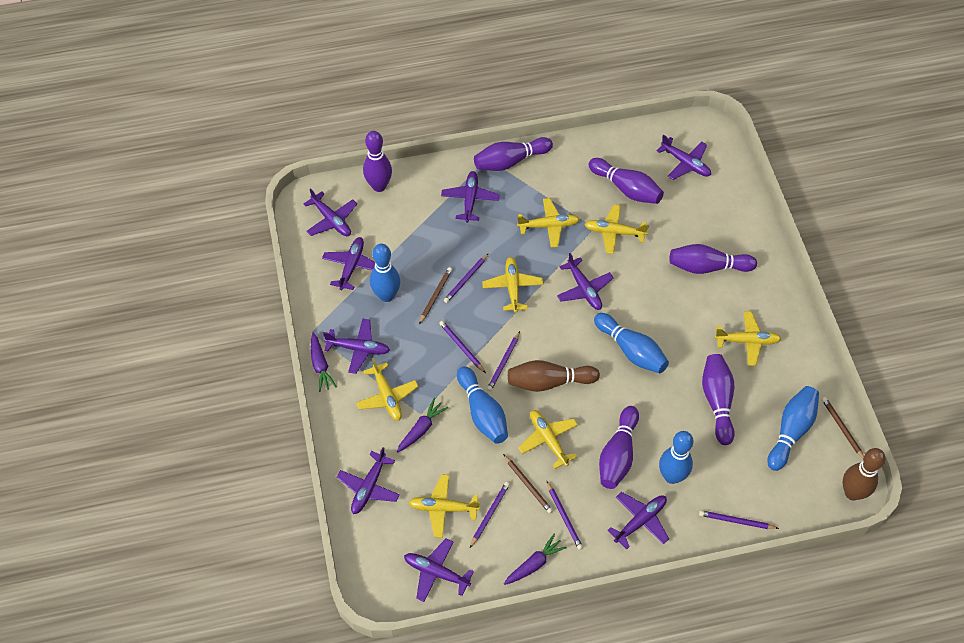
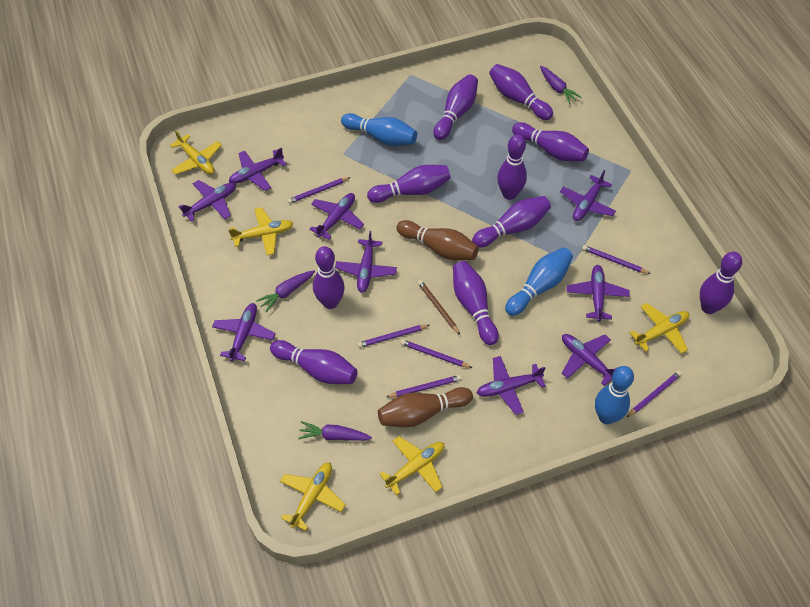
blue bowling pin: 5 -> 3
brown pencil: 3 -> 1
purple bowling pin: 6 -> 10
yellow plane: 7 -> 5

